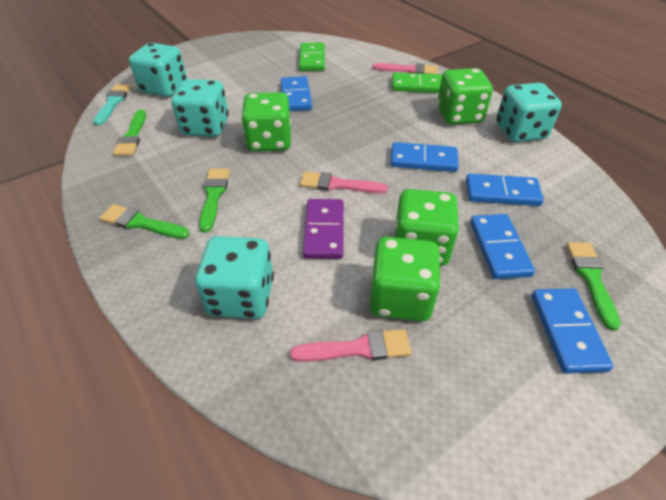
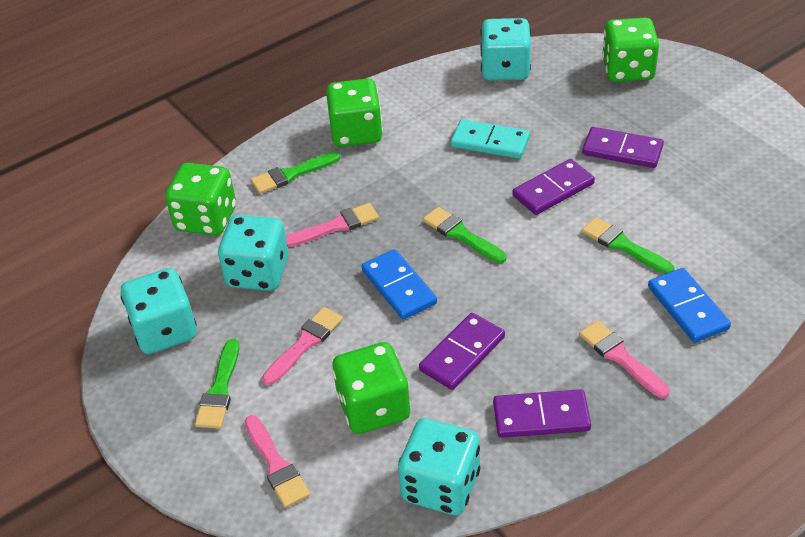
blue domino: 5 -> 2
green domino: 2 -> 0
pink brush: 3 -> 4
purple domino: 1 -> 4
turquoise brush: 1 -> 0
turquoise domino: 0 -> 1

